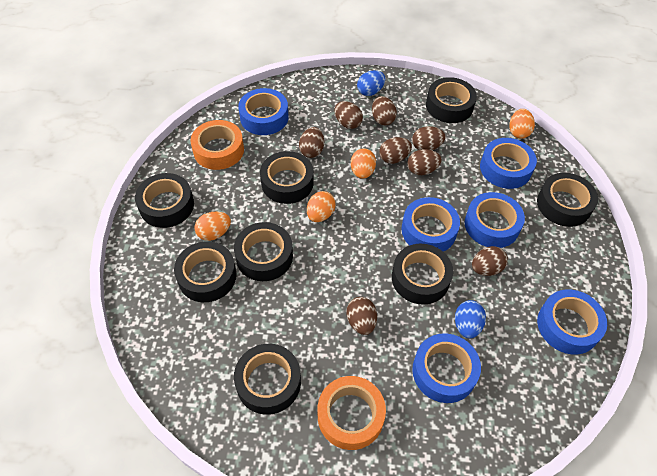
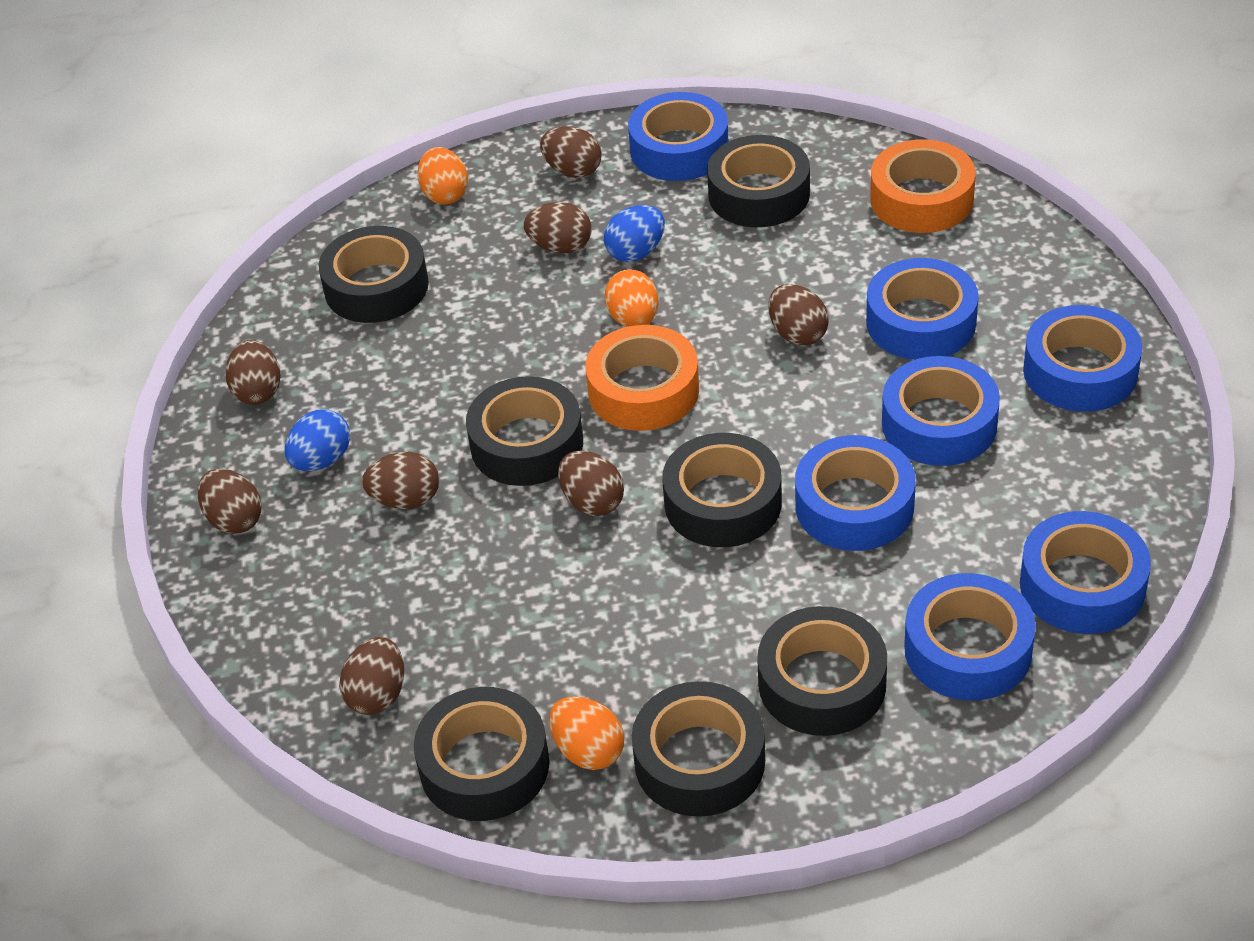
black tape: 8 -> 7
blue tape: 6 -> 7
orange egg: 4 -> 3

